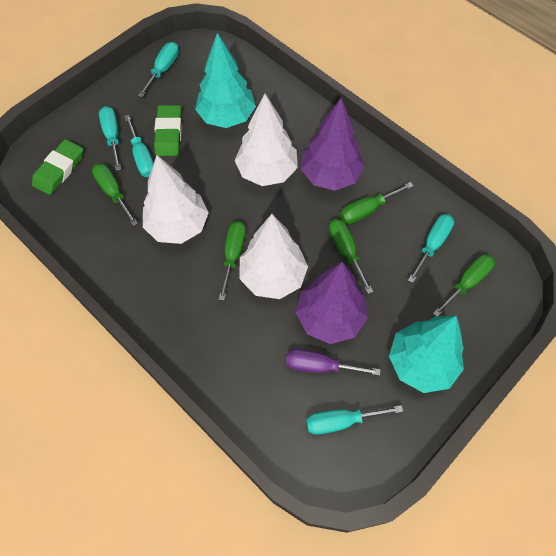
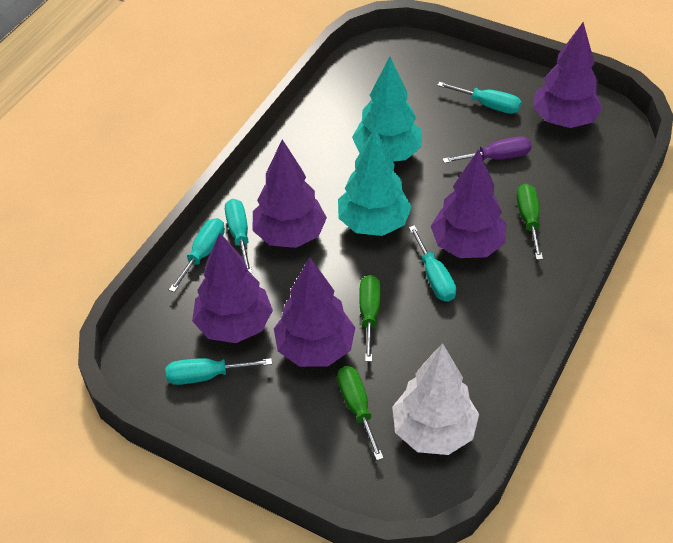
green eraser: 2 -> 0
green screwdriver: 5 -> 3
purple tree: 2 -> 5
white tree: 3 -> 1

